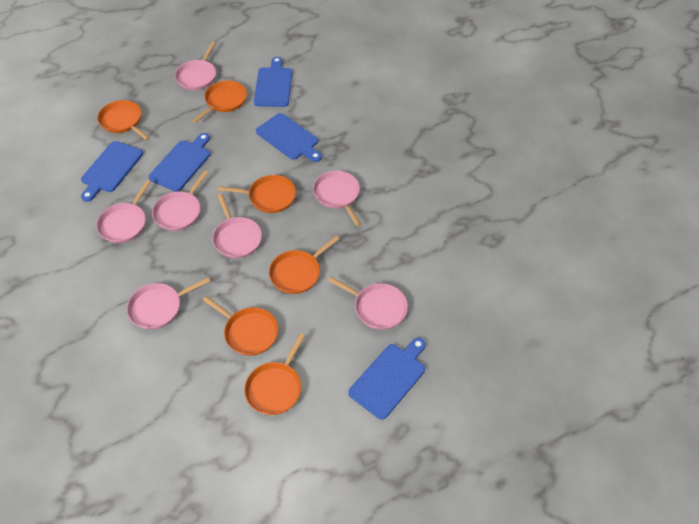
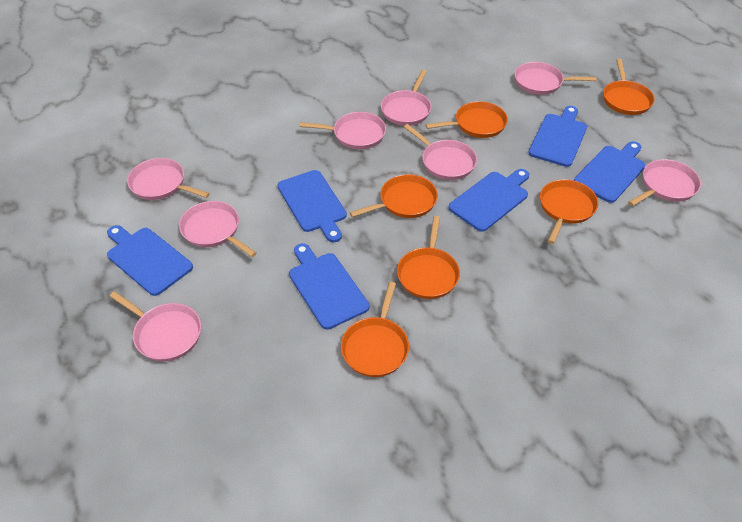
blue cutting board: 5 -> 6
pink pan: 7 -> 8

